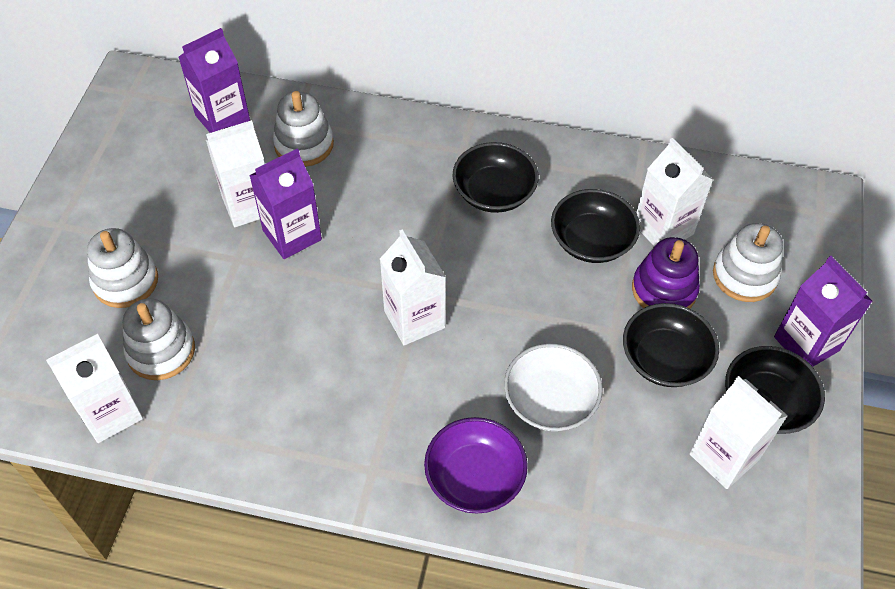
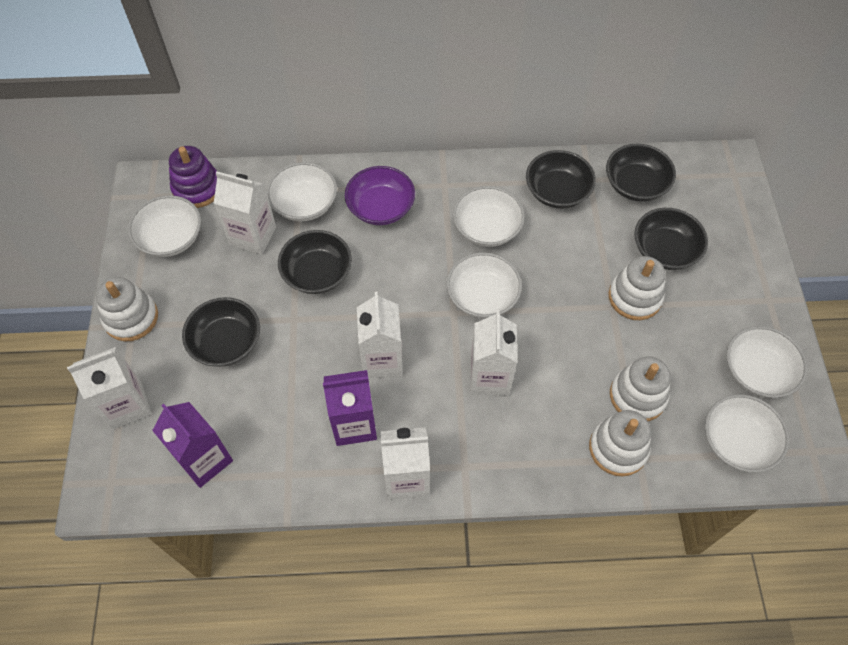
black bowl: 4 -> 5
purple carton: 3 -> 2
white bowl: 1 -> 6

